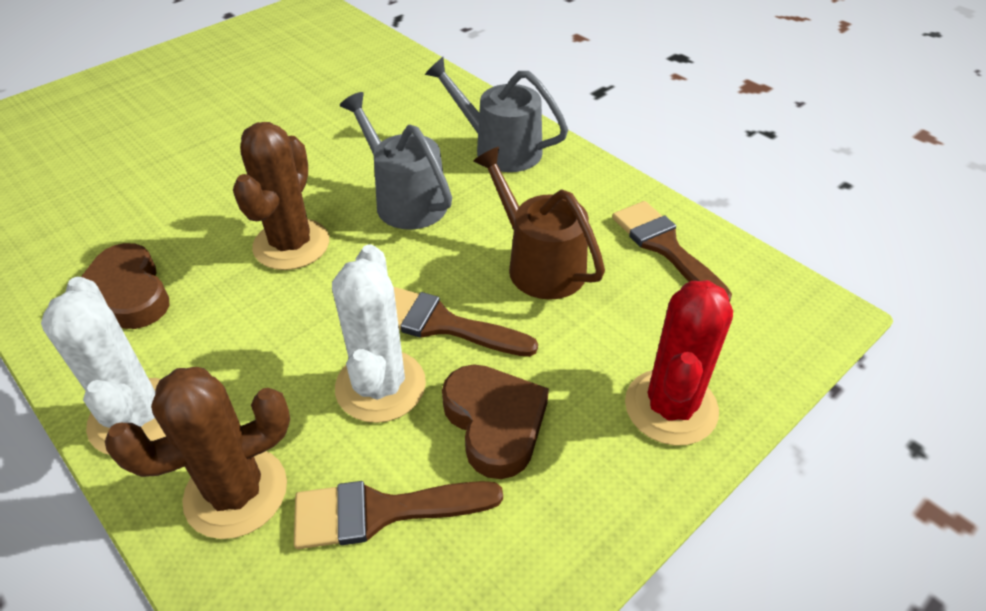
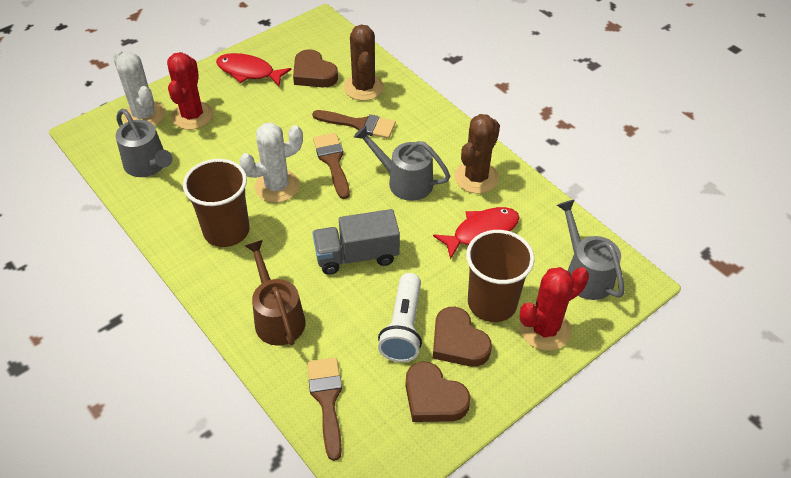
brown cup: 0 -> 2
brown heart: 2 -> 3
grey truck: 0 -> 1
grey watering can: 2 -> 3
red cactus: 1 -> 2
red fish: 0 -> 2
white flashlight: 0 -> 1

